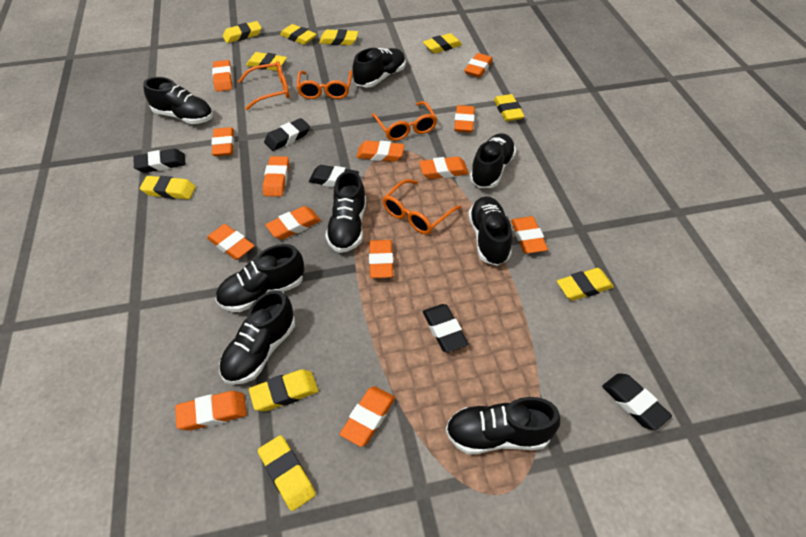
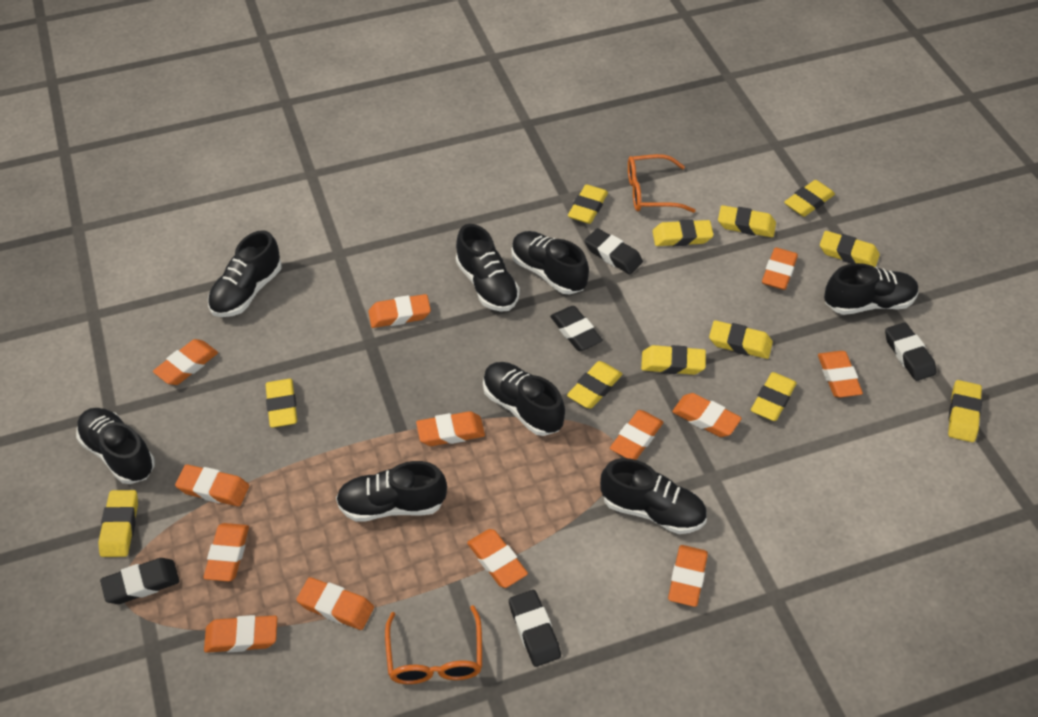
orange glasses: 4 -> 2
yellow eraser: 10 -> 12

